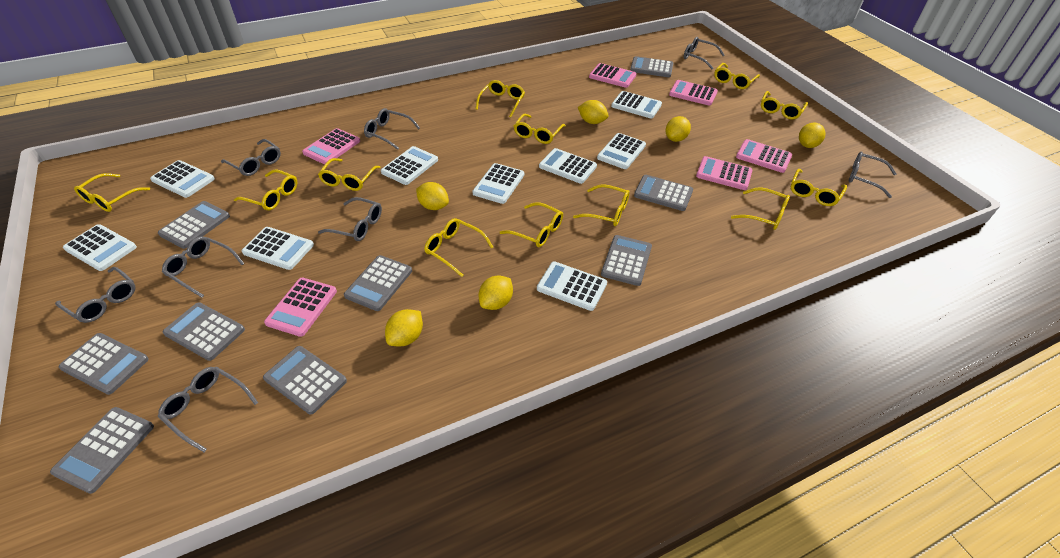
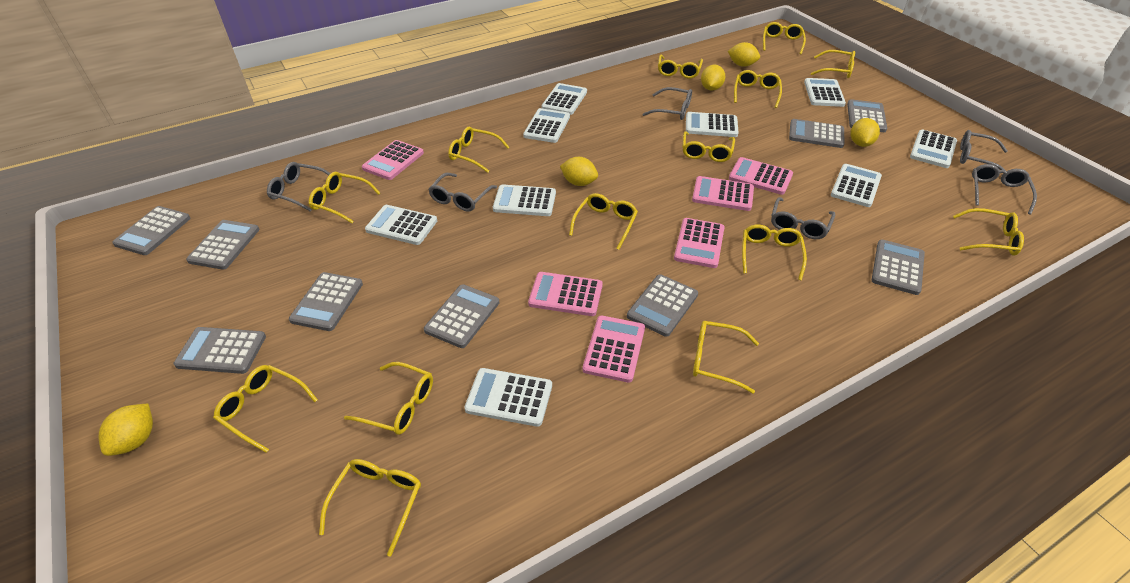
grey glasses: 8 -> 6
yellow glasses: 12 -> 14
yellow lemon: 6 -> 5

